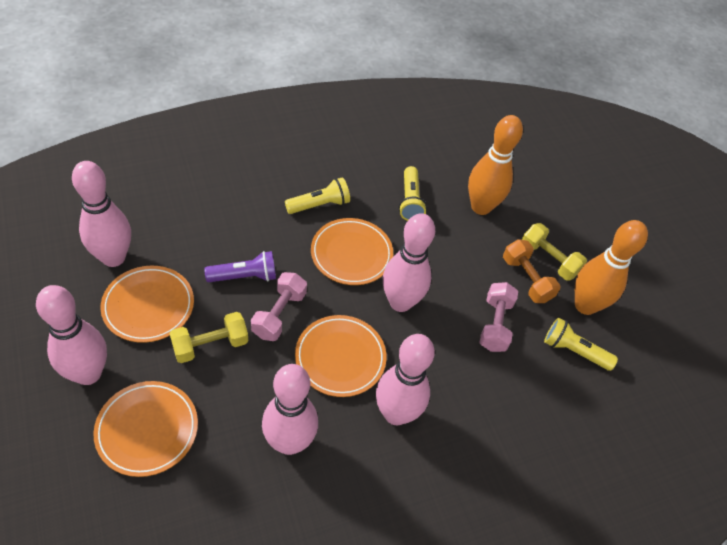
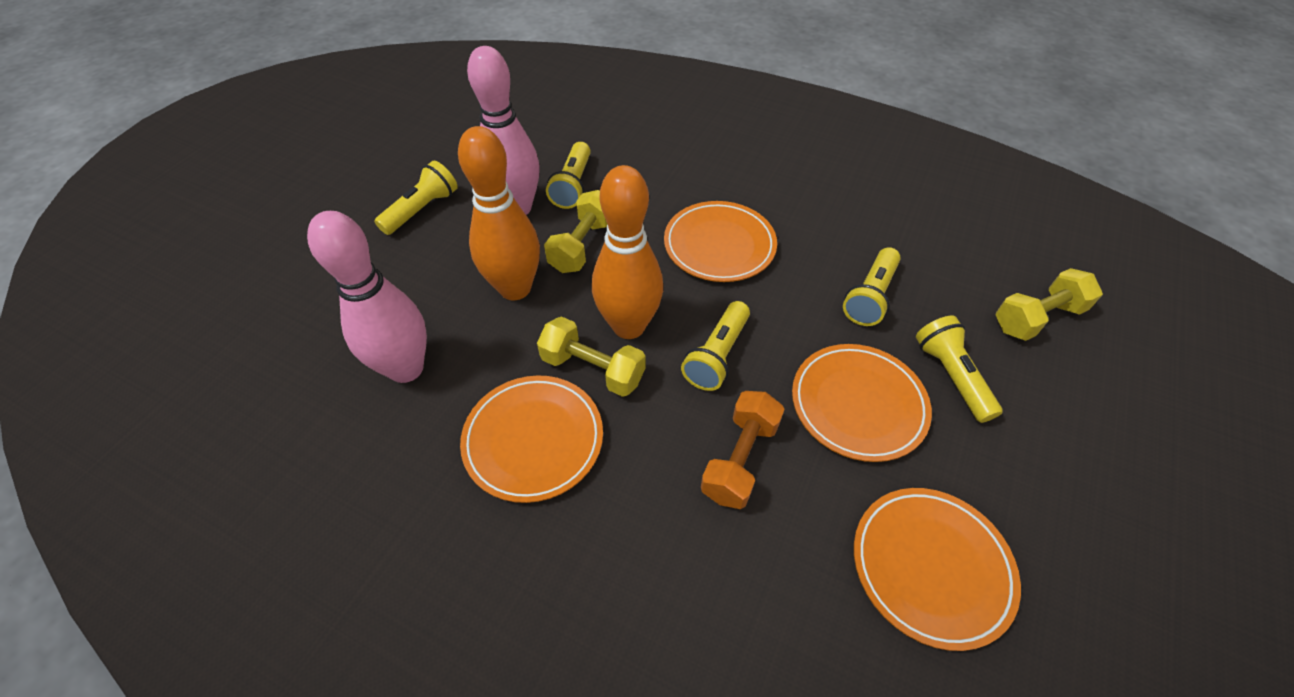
pink bowling pin: 5 -> 2
pink dumbbell: 2 -> 0
purple flashlight: 1 -> 0
yellow dumbbell: 2 -> 3
yellow flashlight: 3 -> 5

